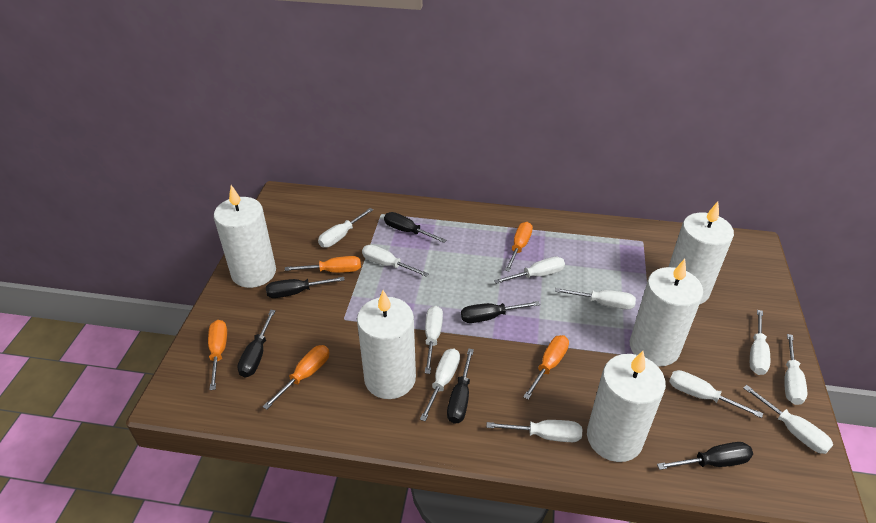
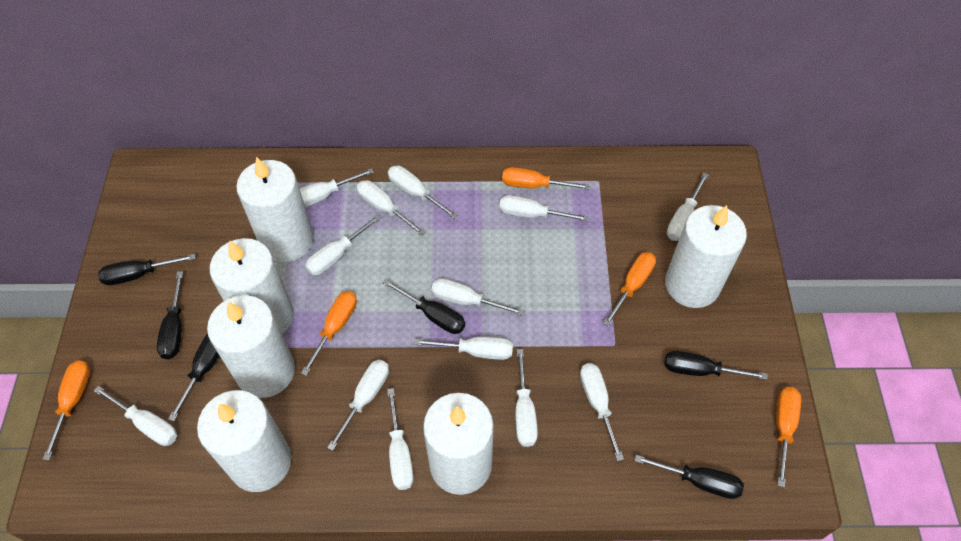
white candle: 5 -> 6
white screwdriver: 11 -> 13

